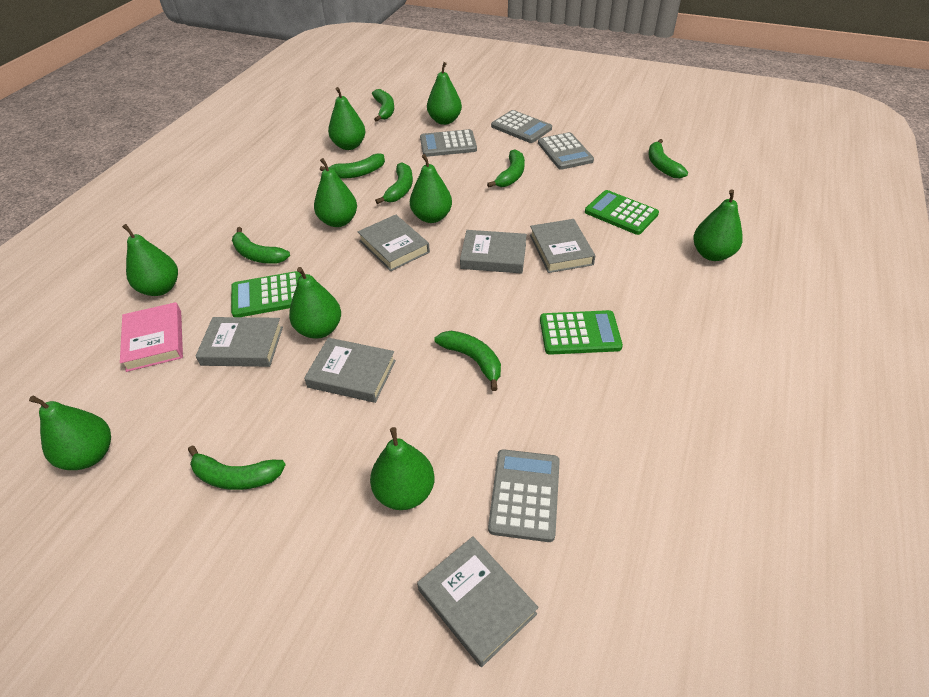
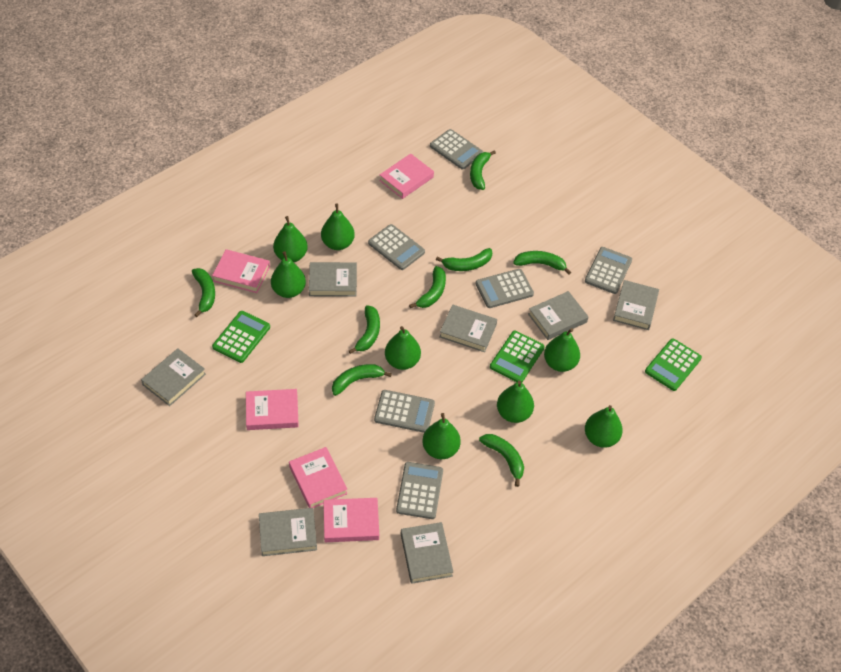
green pear: 9 -> 8
grey book: 6 -> 7
grey calculator: 4 -> 6
pink book: 1 -> 5

